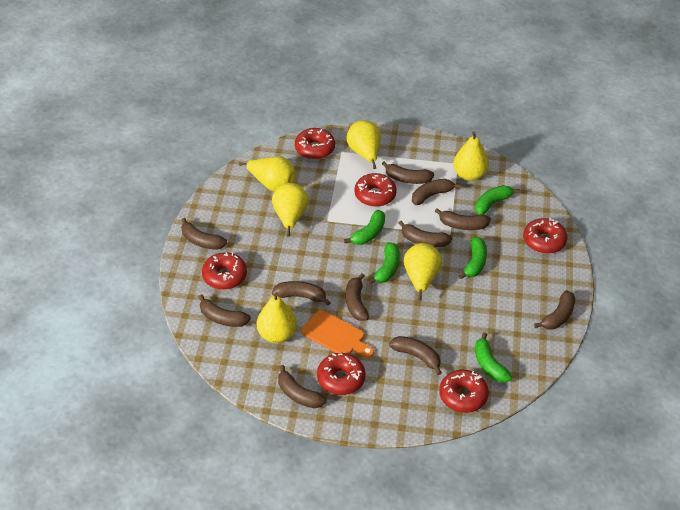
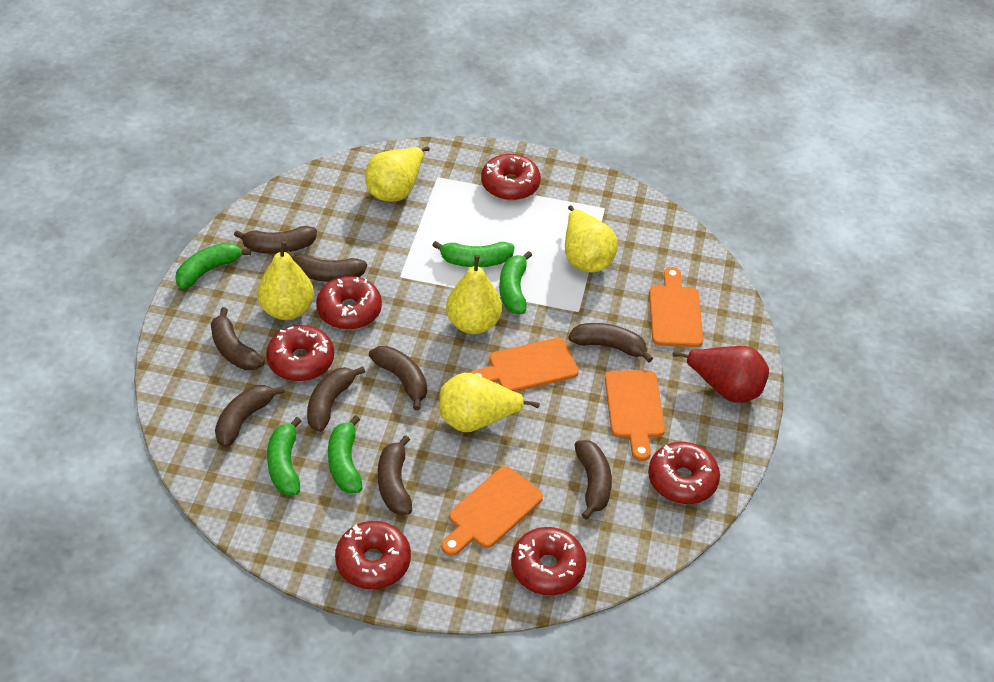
brown banana: 11 -> 9
orange cutting board: 1 -> 4
red pear: 0 -> 1
yellow pear: 6 -> 5

